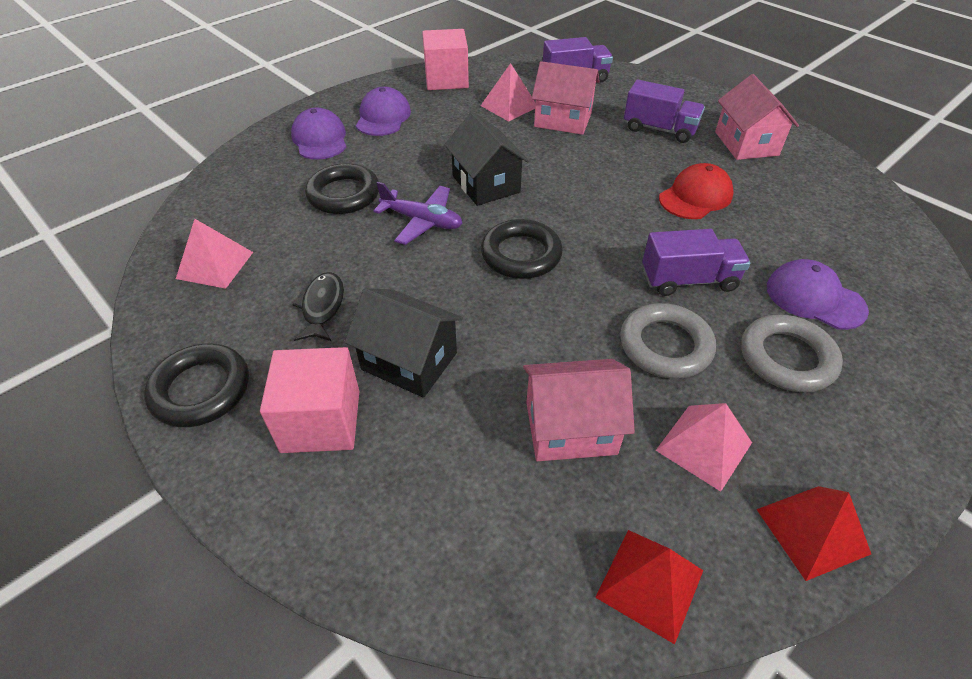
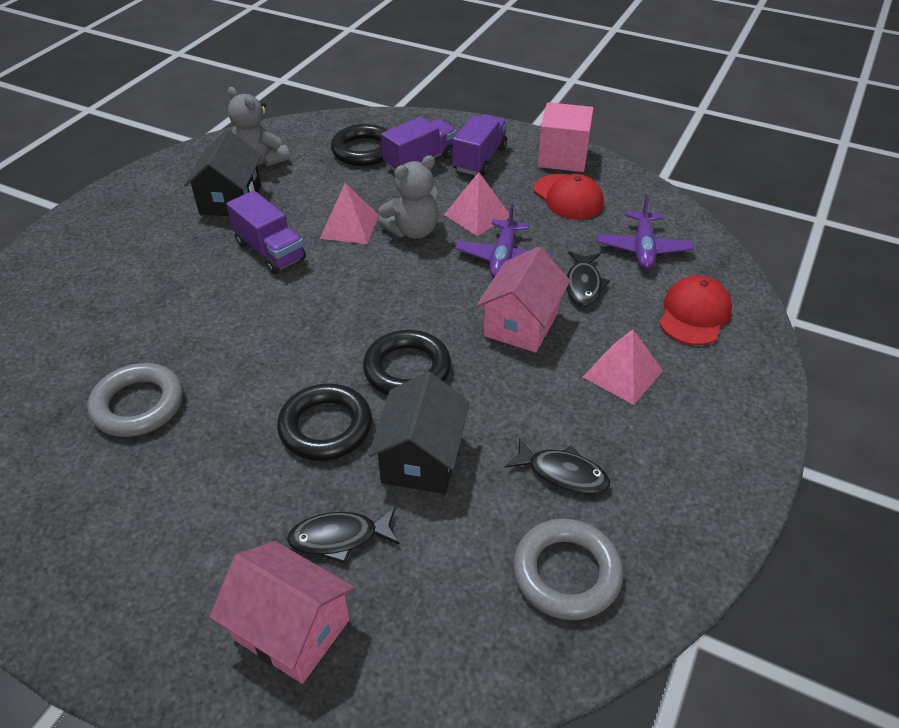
black fish: 1 -> 3
grey teddy bear: 0 -> 2
pink cube: 2 -> 1
pink house: 3 -> 2
purple cap: 3 -> 0
purple plane: 1 -> 2
red cap: 1 -> 2
red pyramid: 2 -> 0

